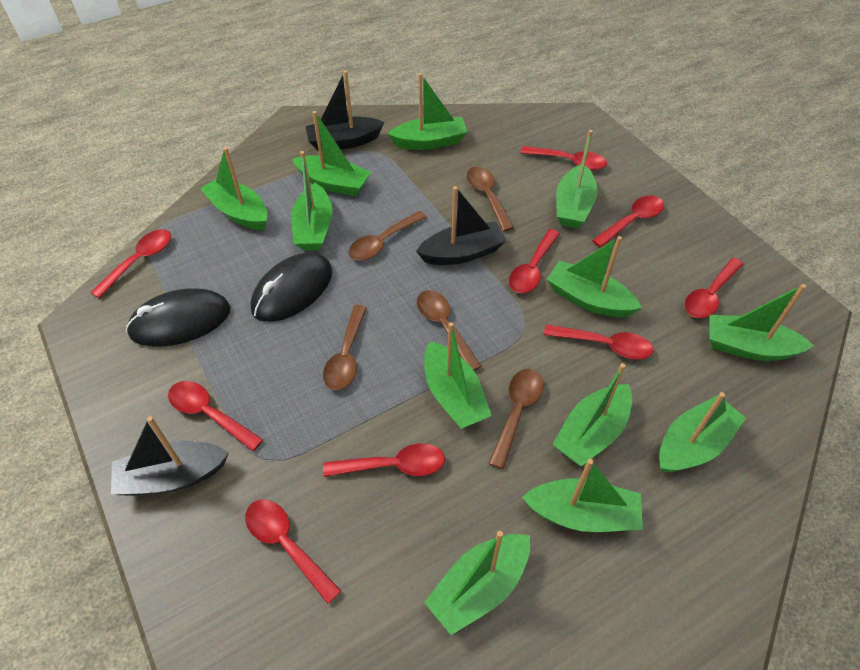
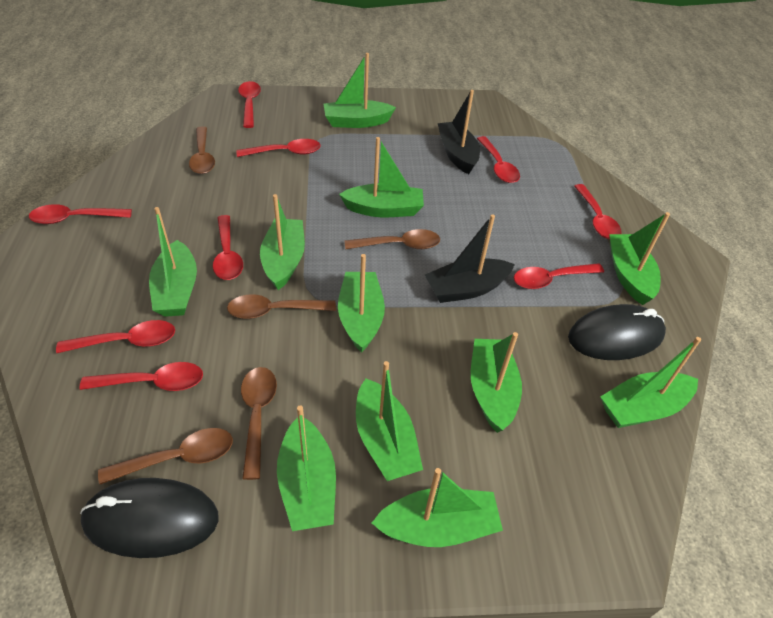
black boat: 3 -> 2
green boat: 12 -> 11

